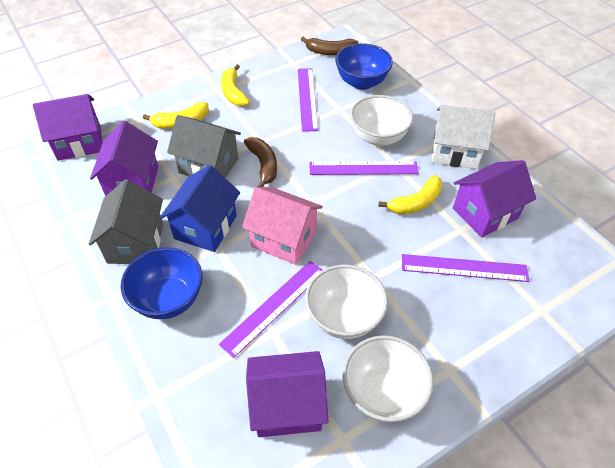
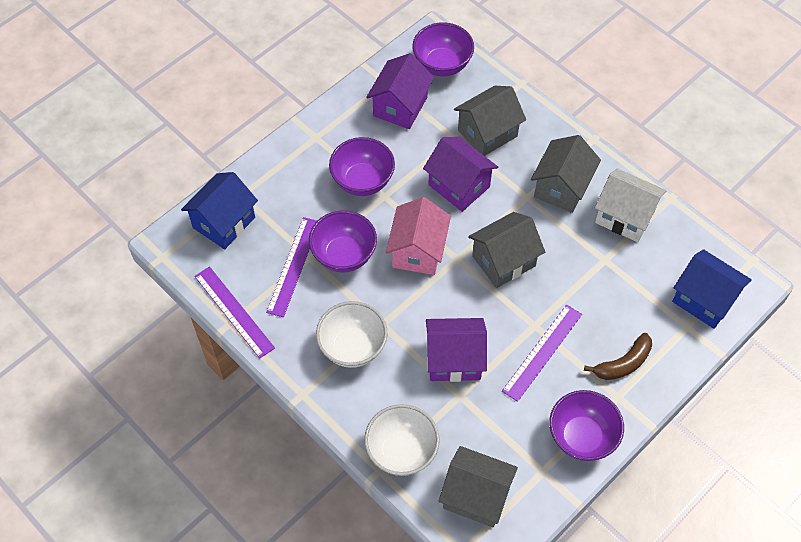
blue bowl: 2 -> 0
blue house: 1 -> 2
brown banana: 2 -> 1
grey house: 2 -> 4
purple bowl: 0 -> 4
purple house: 4 -> 3
purple ruler: 4 -> 3
white bowl: 3 -> 2
yellow banana: 3 -> 0

